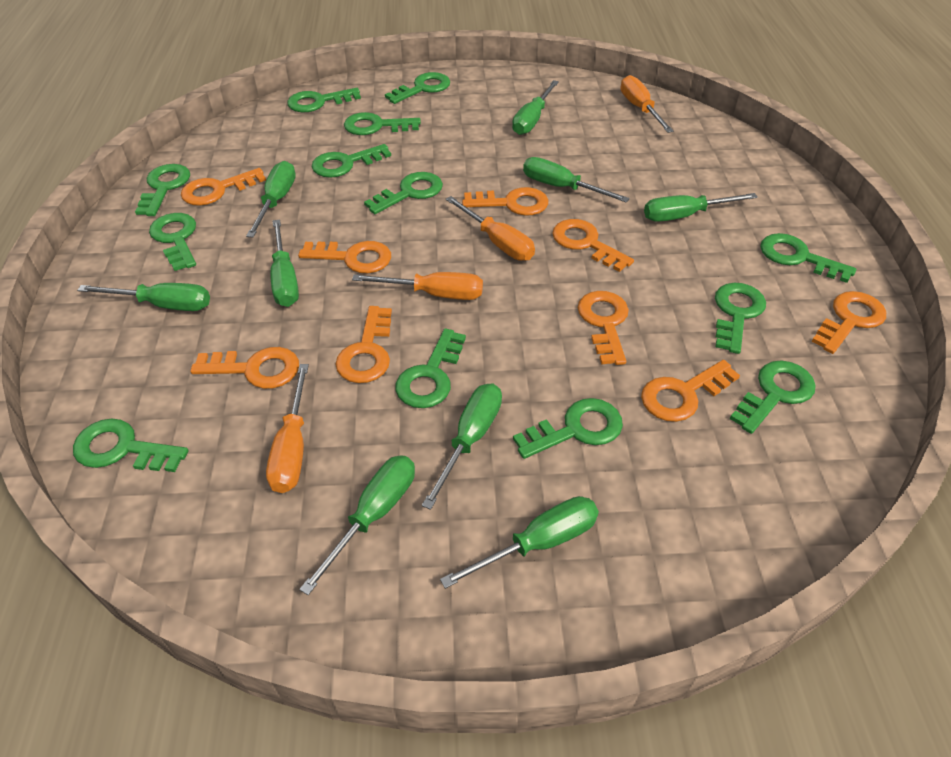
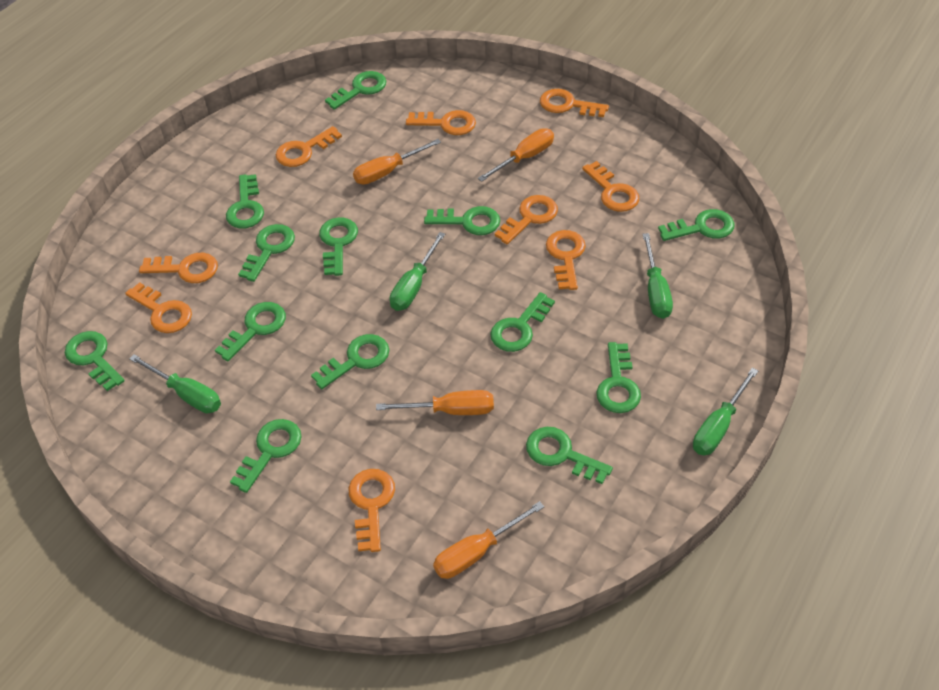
green screwdriver: 9 -> 4

